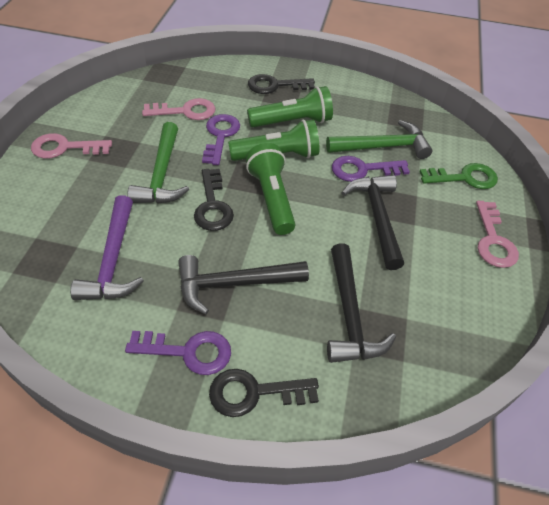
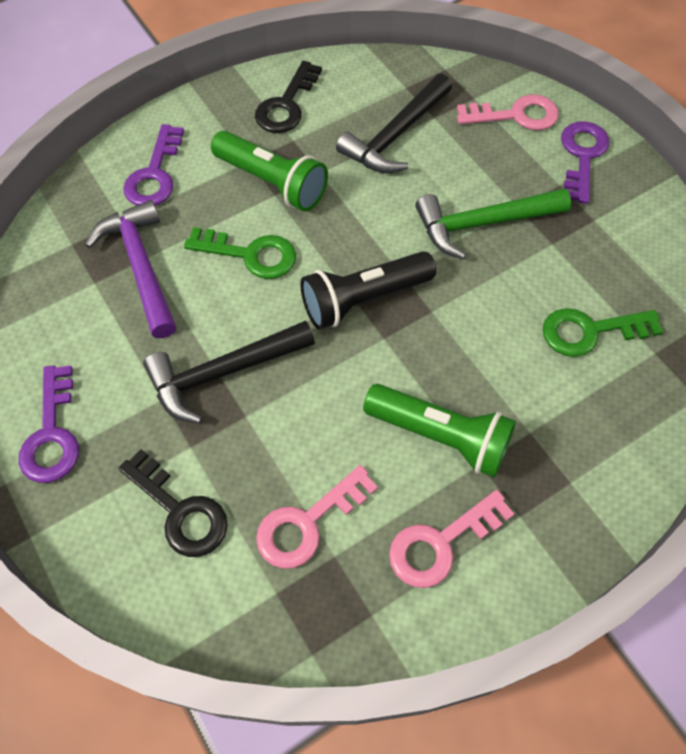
black flashlight: 0 -> 1
black hammer: 3 -> 2
black key: 3 -> 2
green flashlight: 3 -> 2
green hammer: 2 -> 1
green key: 1 -> 2

